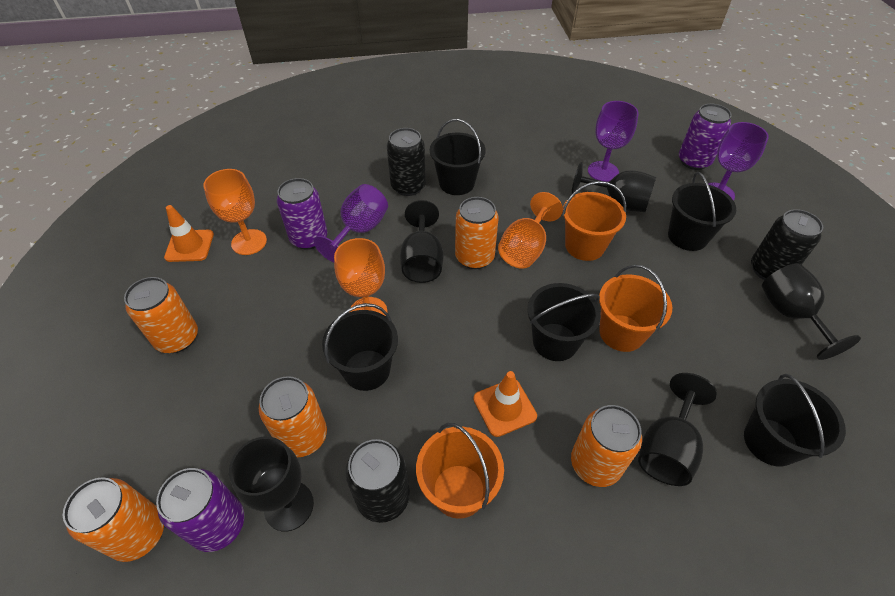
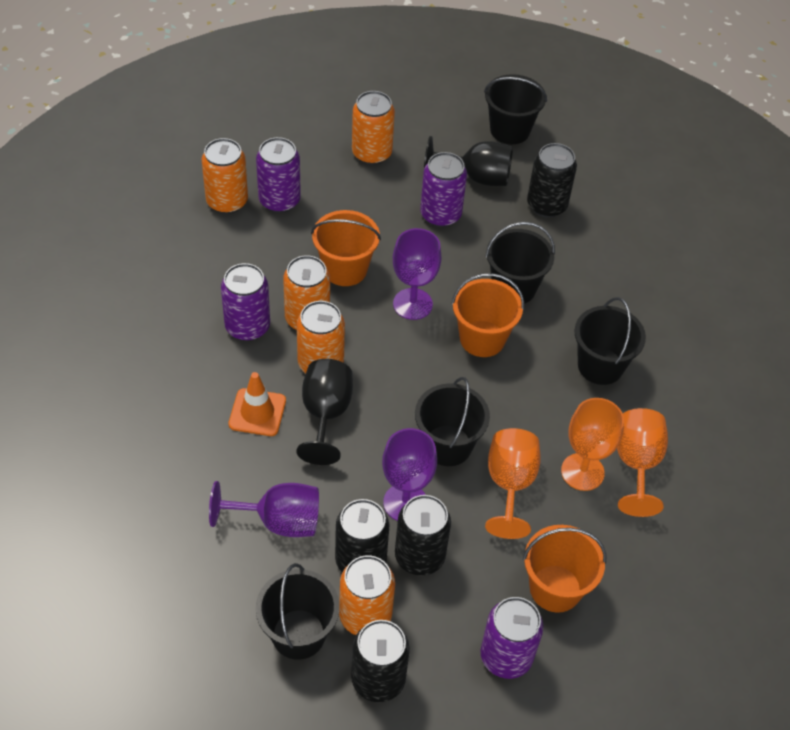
black can: 3 -> 4
black goblet: 5 -> 2
orange traffic cone: 2 -> 1
purple can: 3 -> 4

